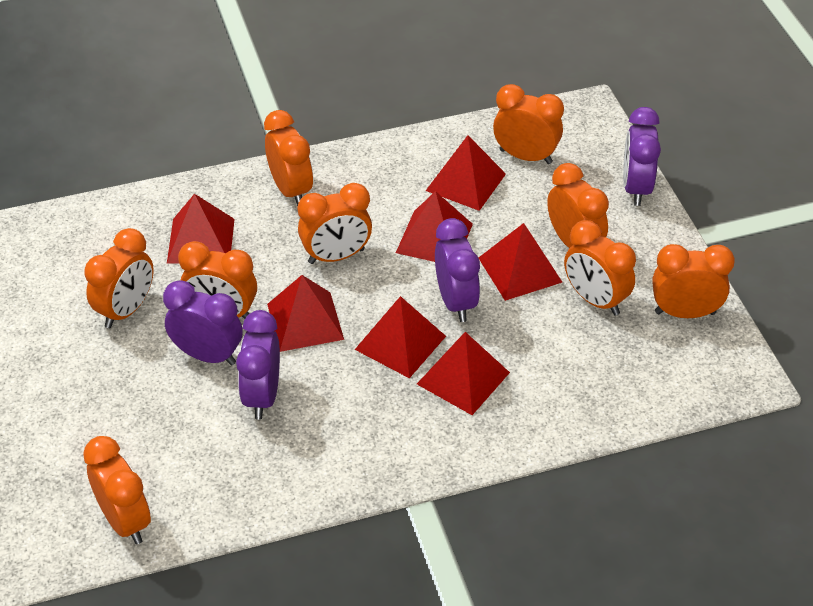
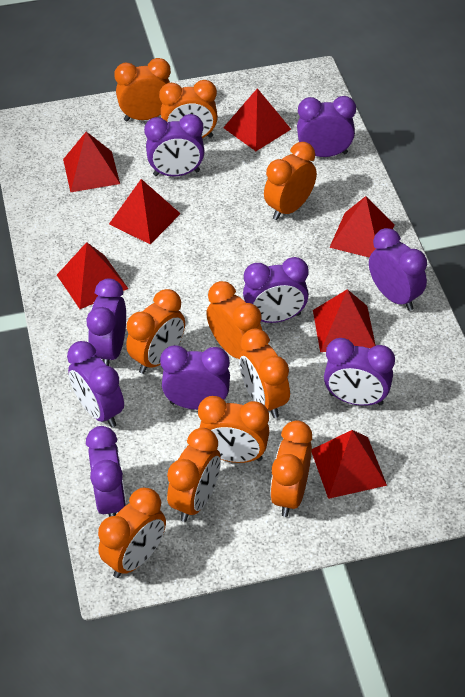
orange clock: 9 -> 10
purple clock: 4 -> 9

